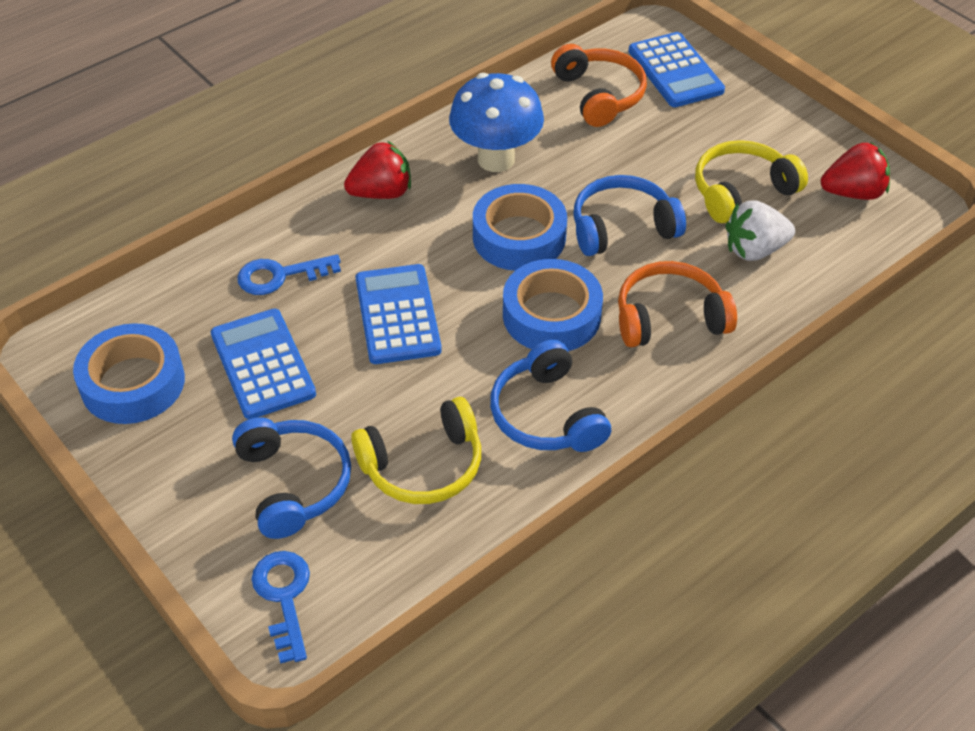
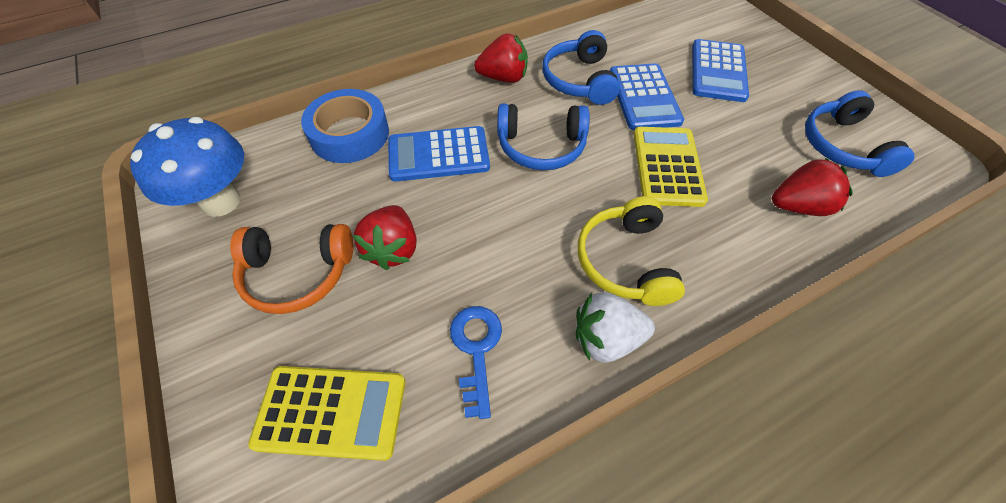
blue key: 2 -> 1
blue tape: 3 -> 1
orange headphones: 2 -> 1
red strawberry: 2 -> 3
yellow calculator: 0 -> 2
yellow headphones: 2 -> 1

